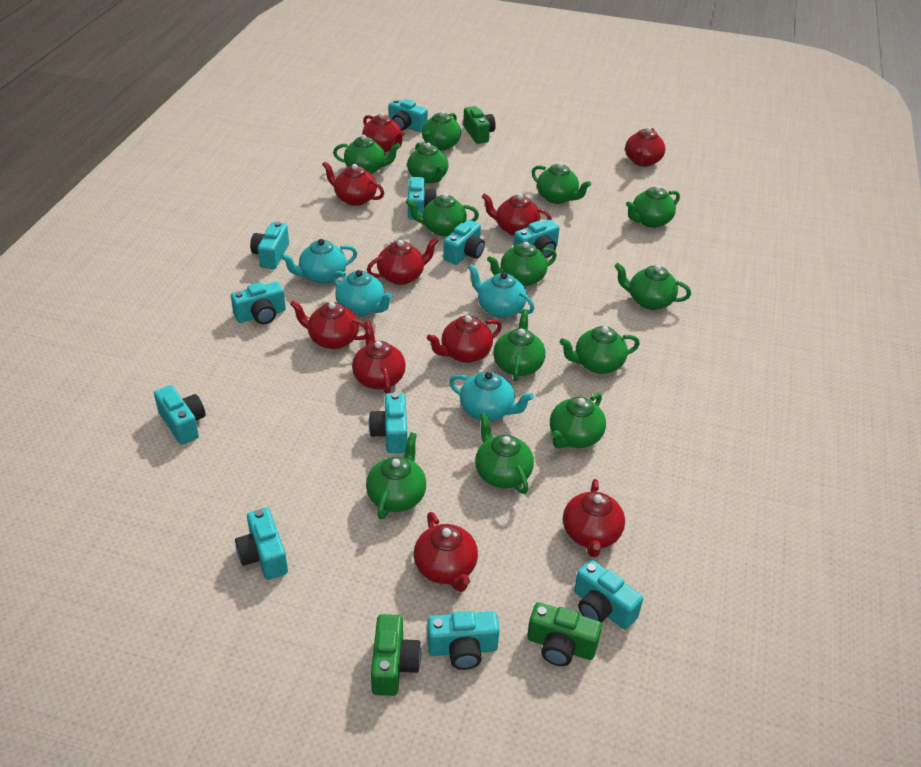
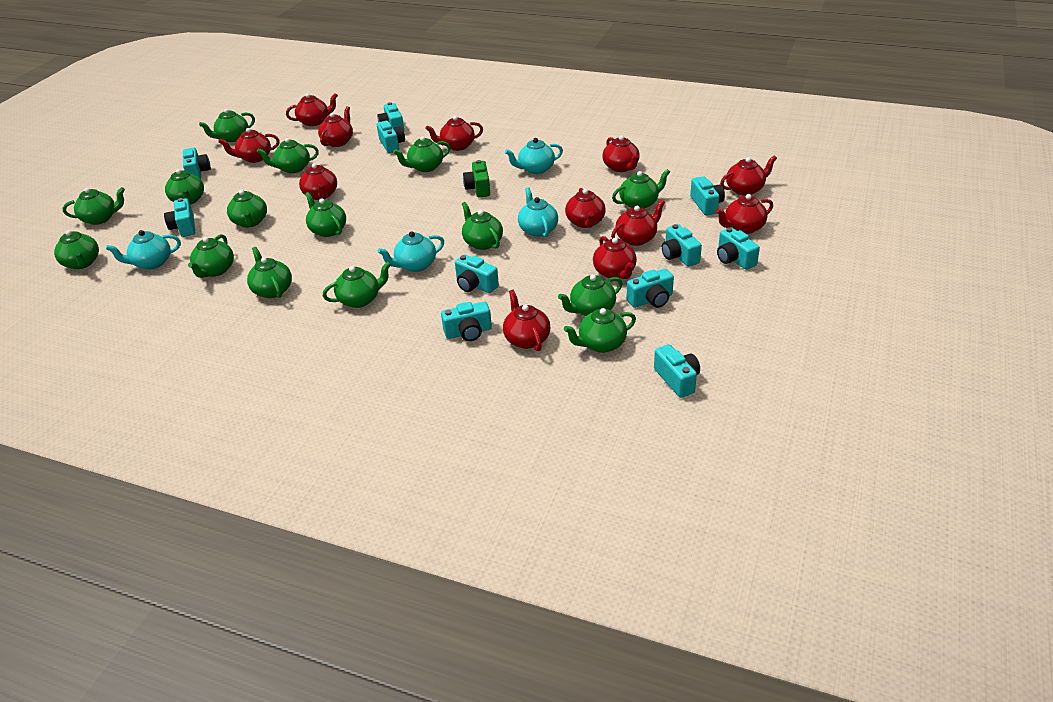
green camera: 3 -> 1
green teapot: 13 -> 15
red teapot: 10 -> 12

